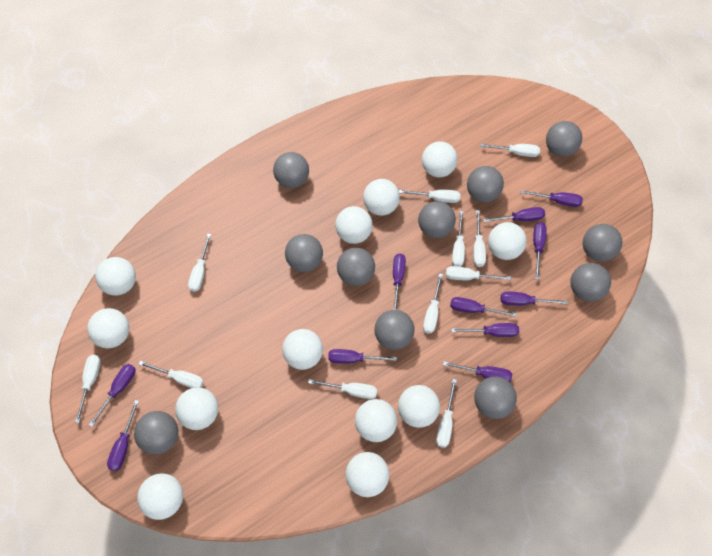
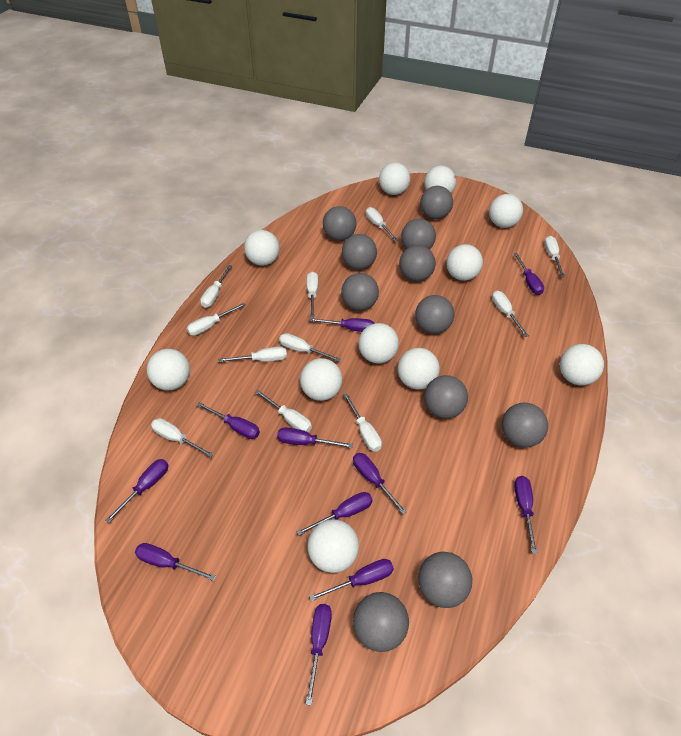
white ball: 12 -> 11

